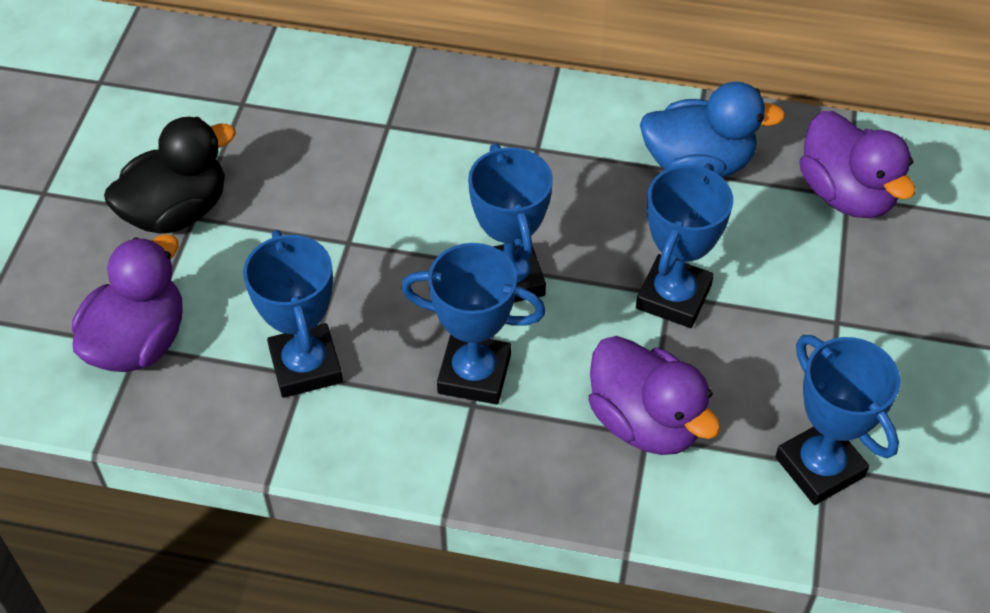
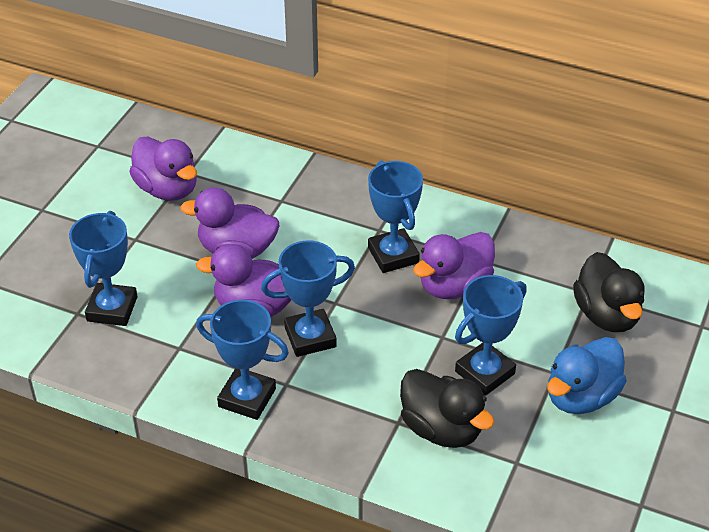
black duck: 1 -> 2
purple duck: 3 -> 4

